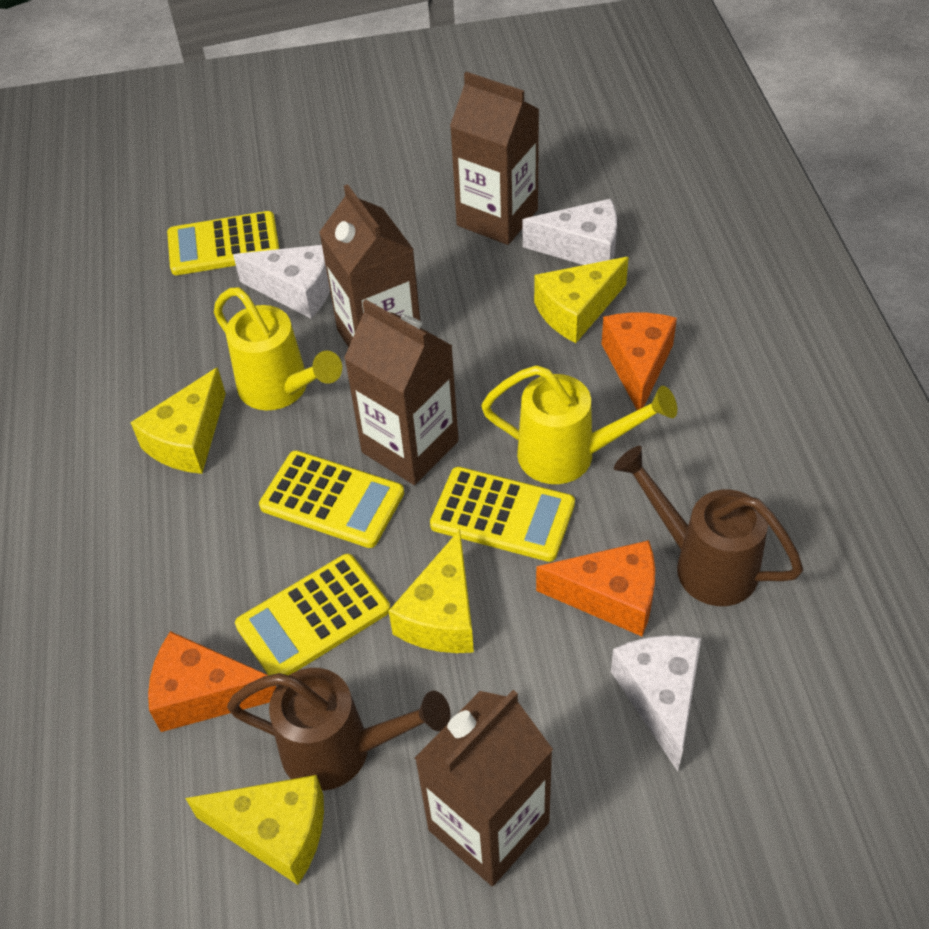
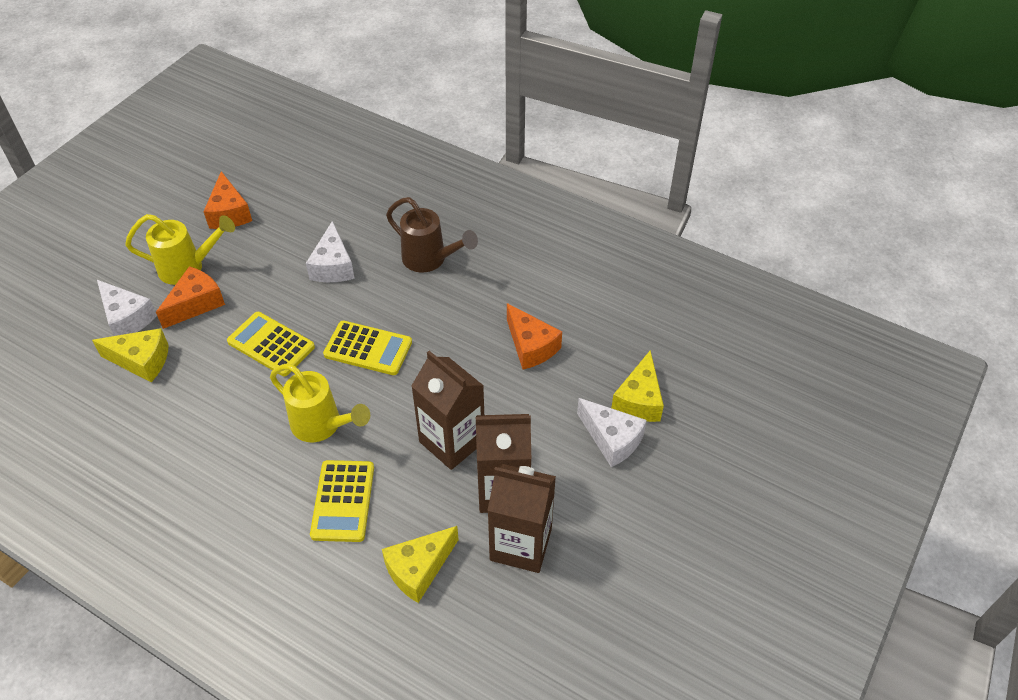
brown carton: 4 -> 3
brown watering can: 2 -> 1
yellow calculator: 4 -> 3
yellow cheese: 4 -> 3

